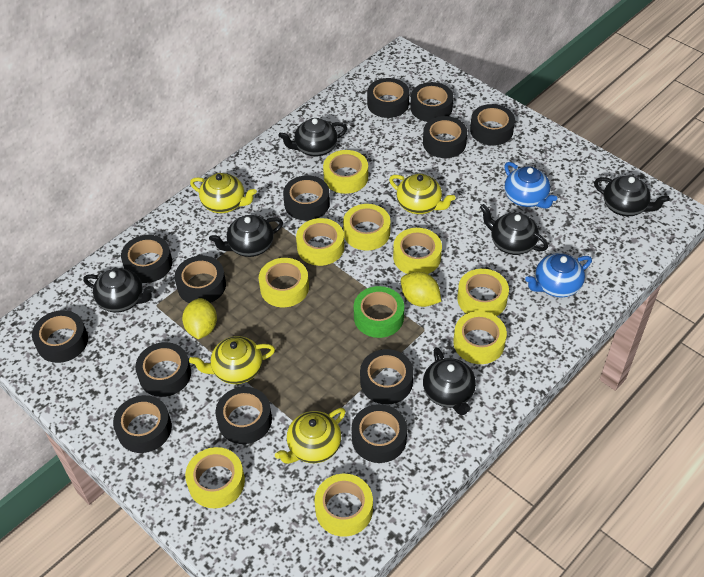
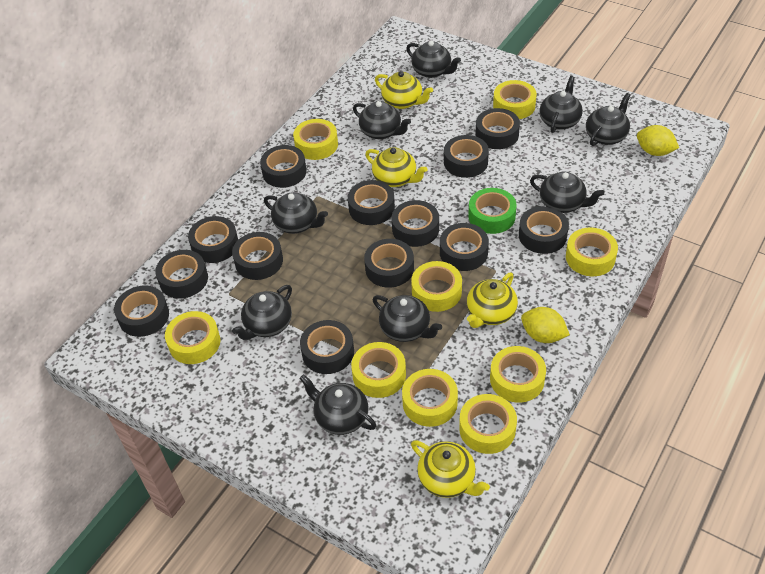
black teapot: 6 -> 9
blue teapot: 2 -> 0

